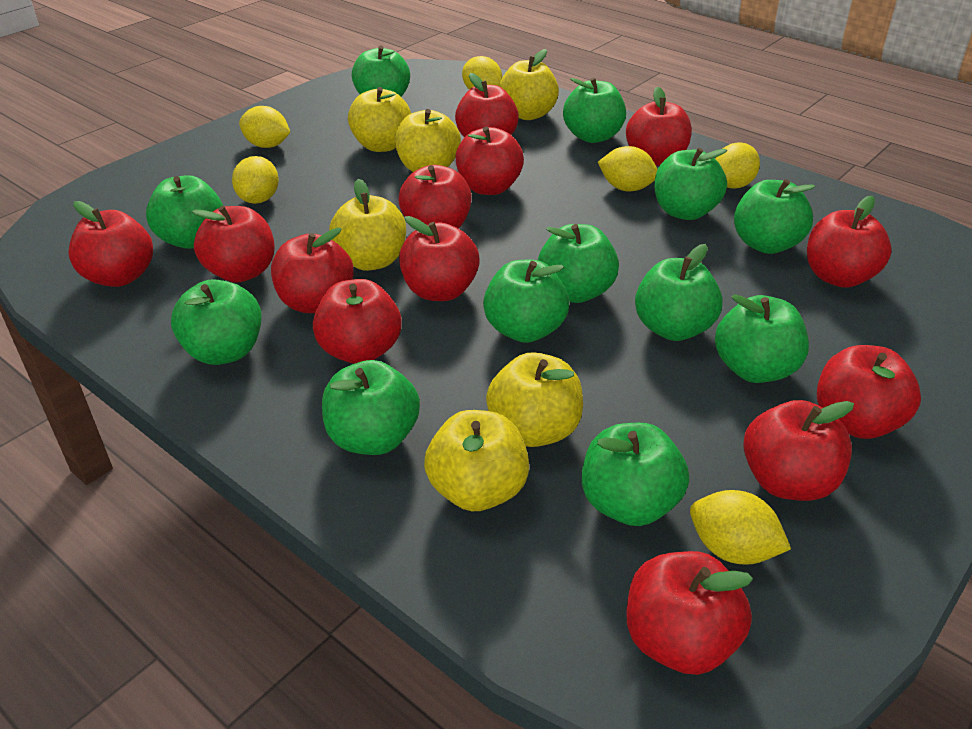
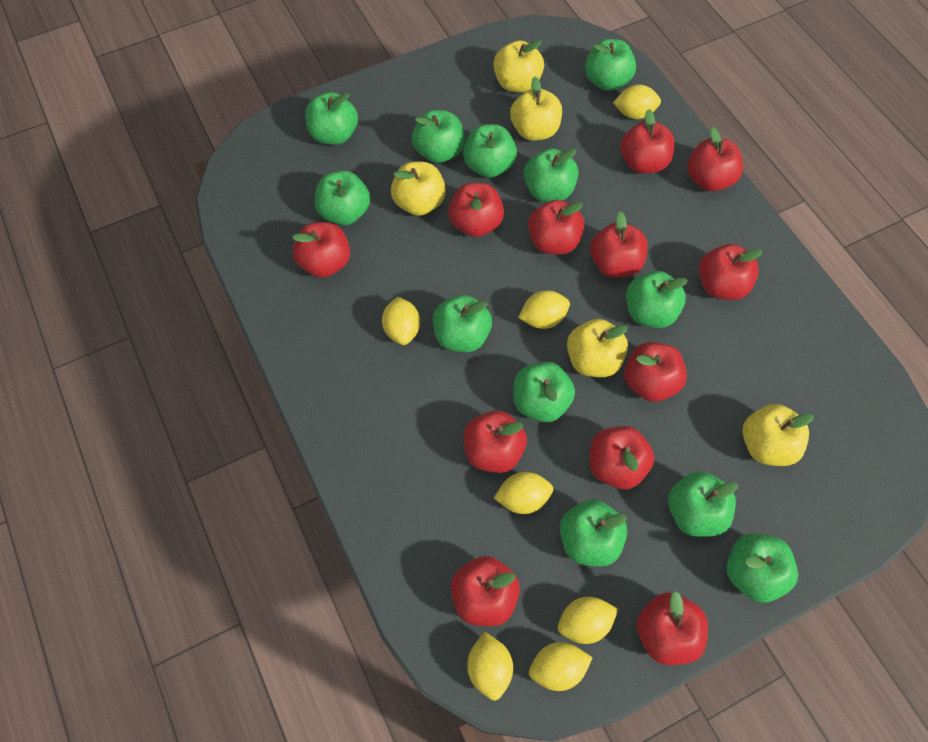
red apple: 13 -> 12
yellow apple: 6 -> 5
yellow lemon: 6 -> 7

